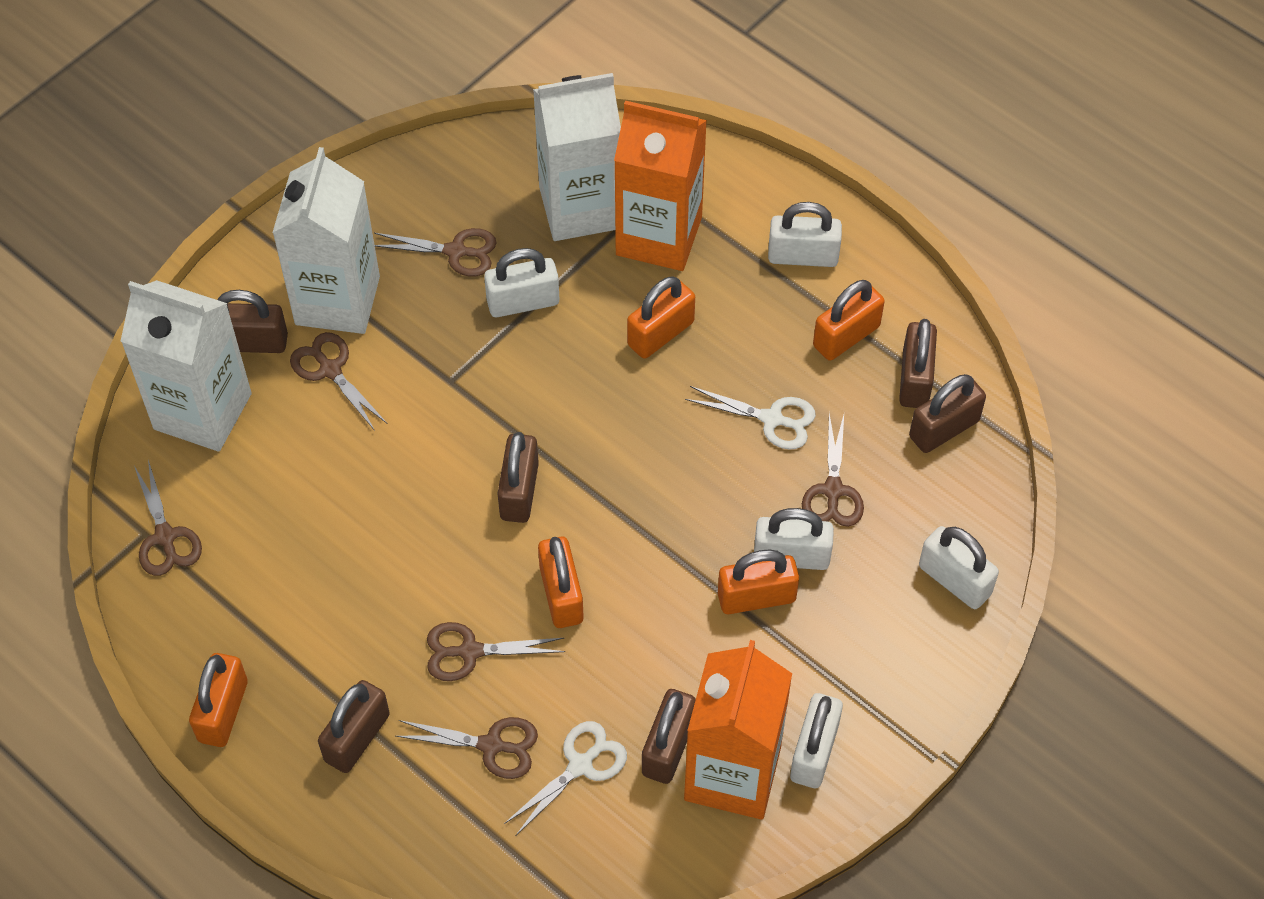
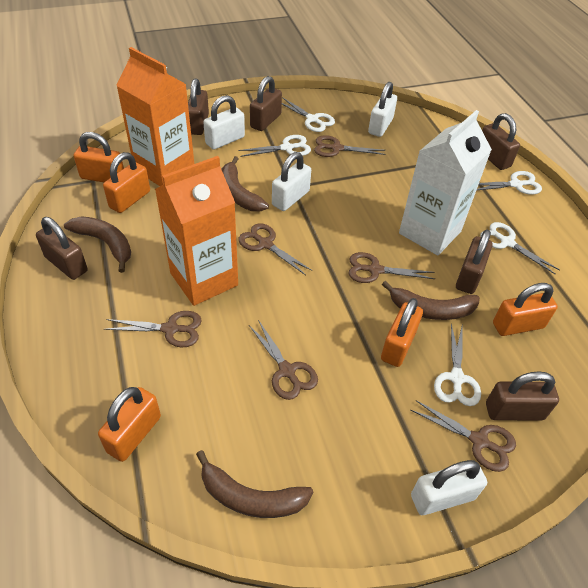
brown banana: 0 -> 4
white carton: 3 -> 1
white padlock: 5 -> 4
white scissors: 2 -> 5

